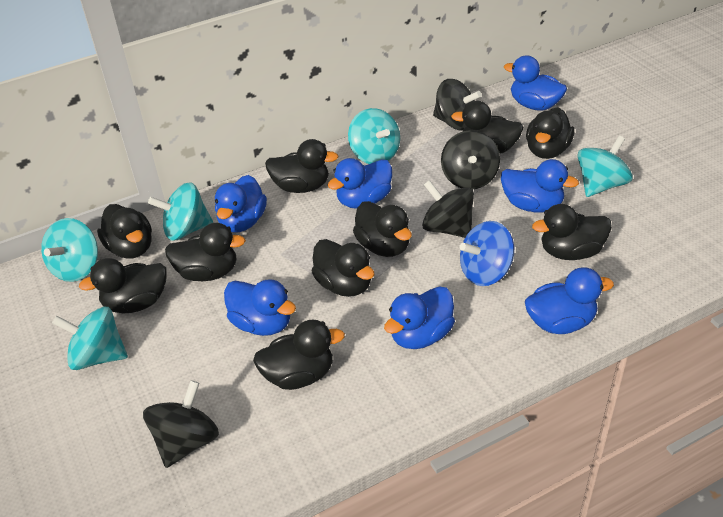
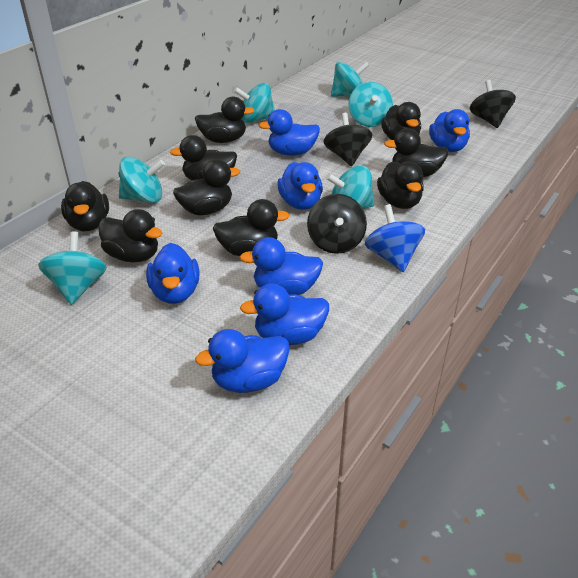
black duck: 10 -> 9
black spinning top: 4 -> 3
turquoise spinning top: 5 -> 6

